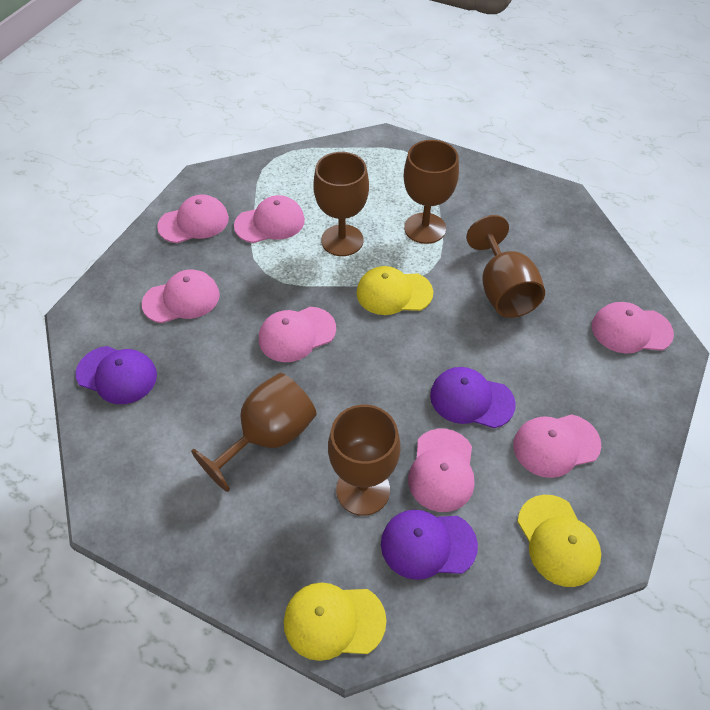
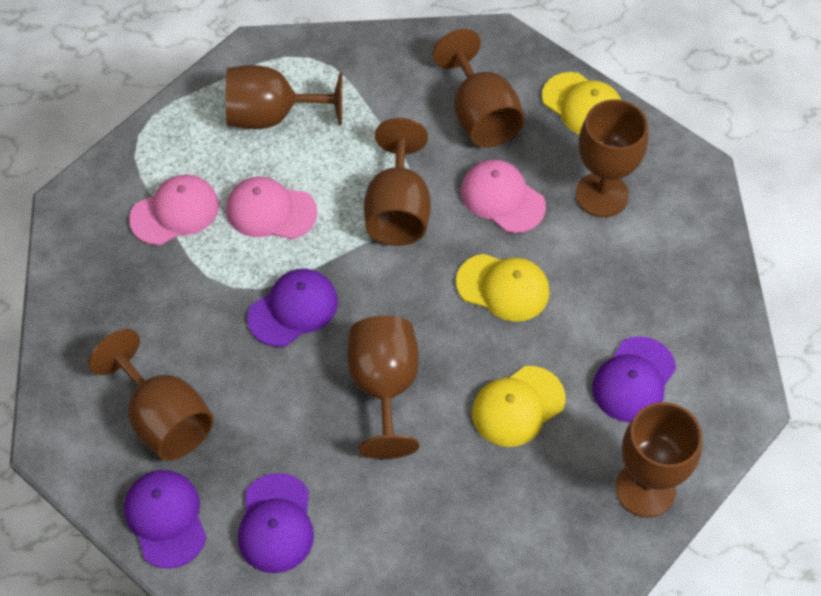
brown goblet: 5 -> 7
pink cap: 7 -> 3
purple cap: 3 -> 4

